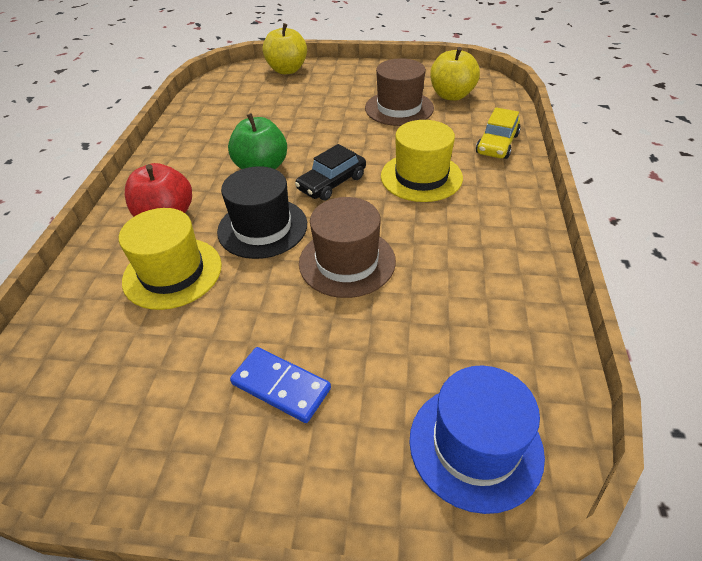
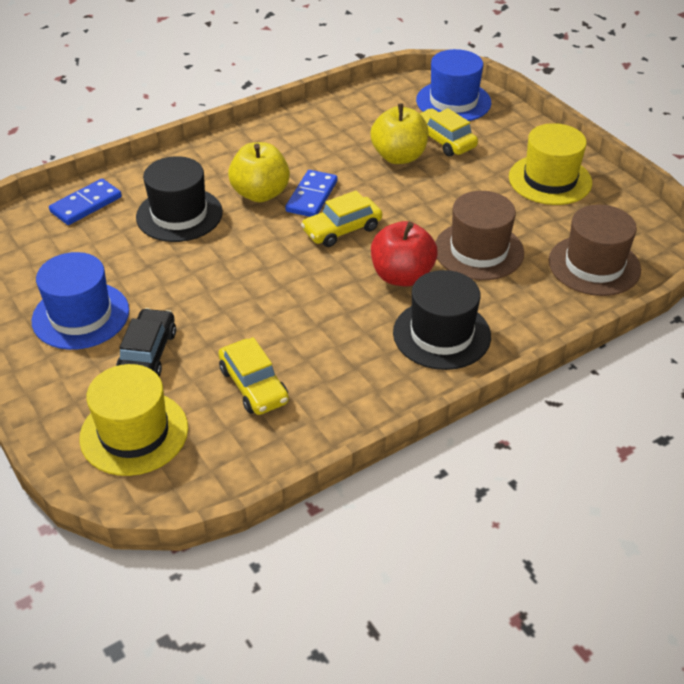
black hat: 1 -> 2
blue domino: 1 -> 2
blue hat: 1 -> 2
green apple: 1 -> 0
yellow car: 1 -> 3

